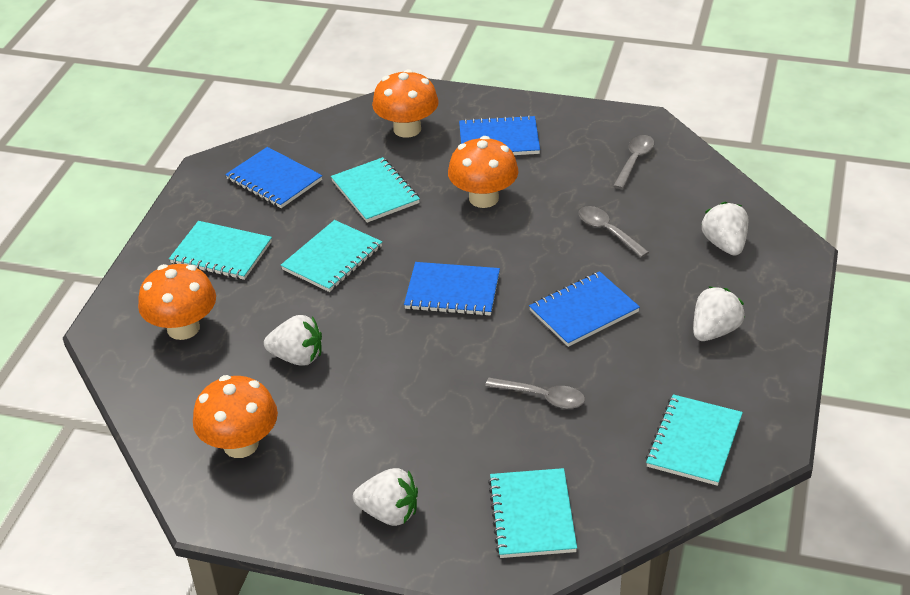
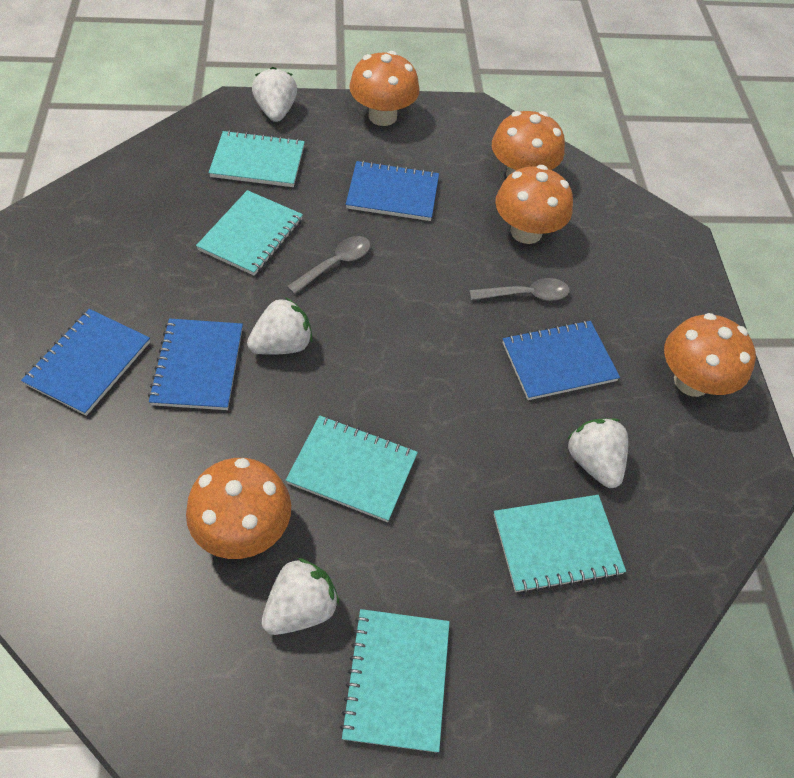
grey spoon: 3 -> 2
orange mushroom: 4 -> 5

